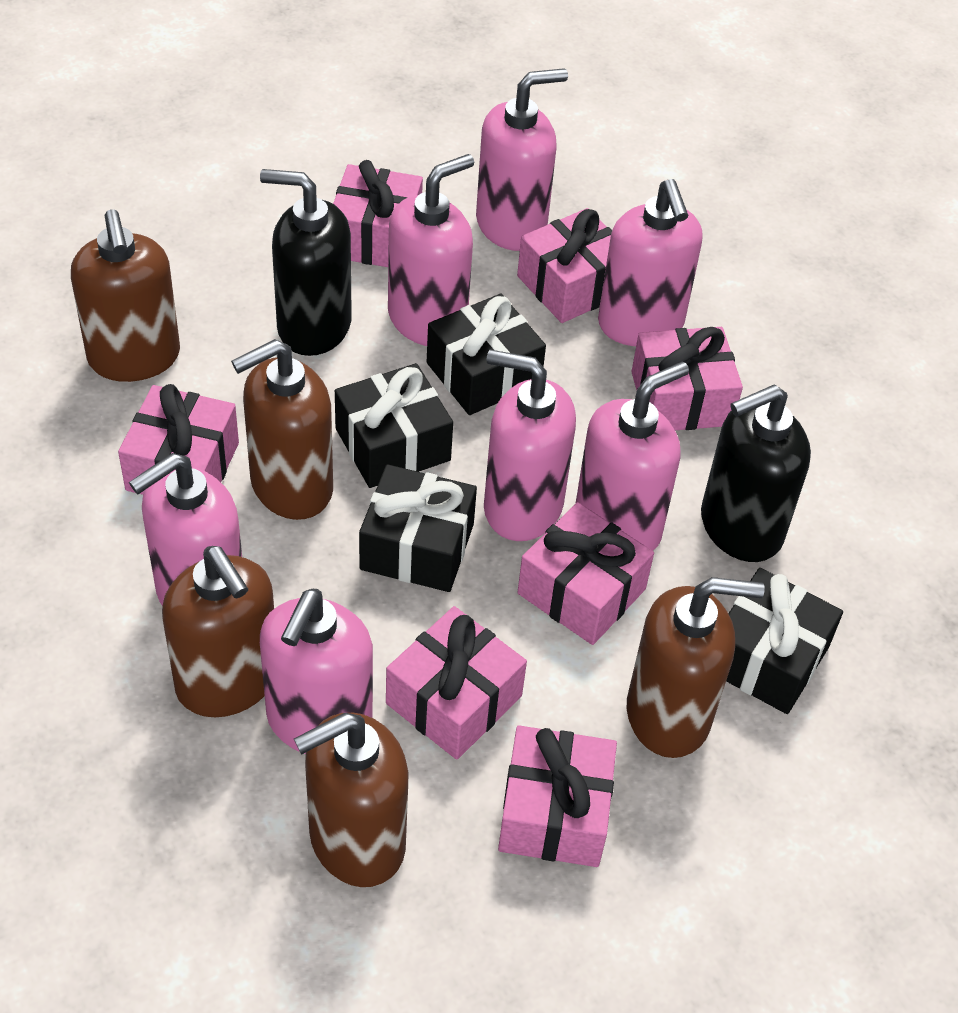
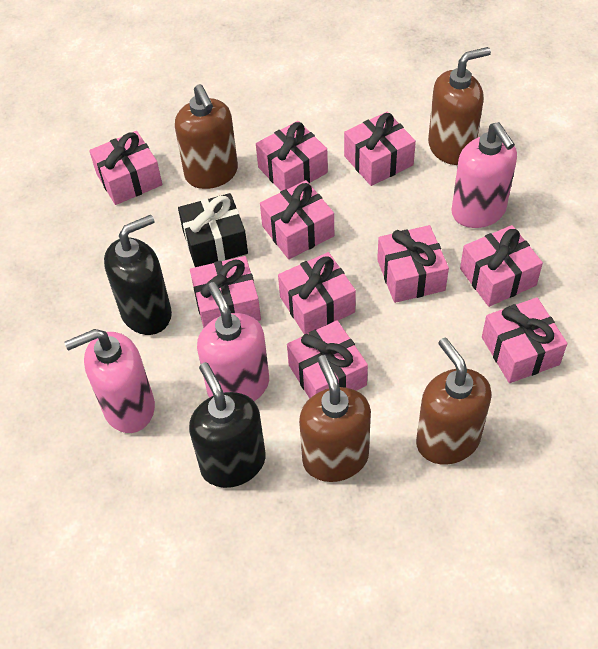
black gift: 4 -> 1
brown soap dispenser: 5 -> 4
pink gift: 7 -> 10
pink soap dispenser: 7 -> 3

